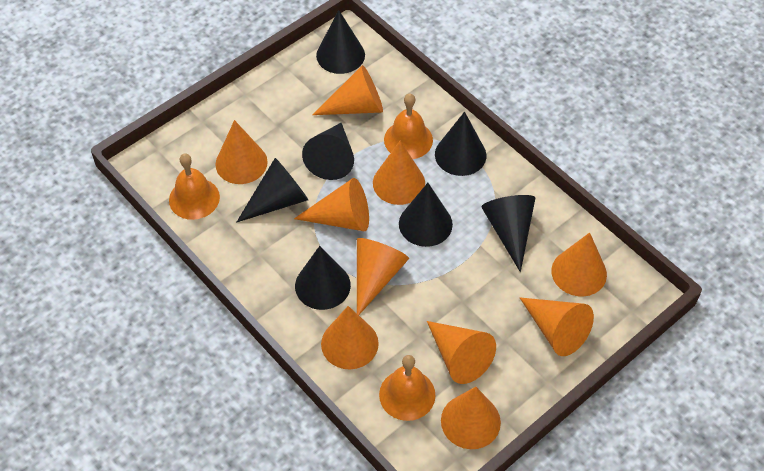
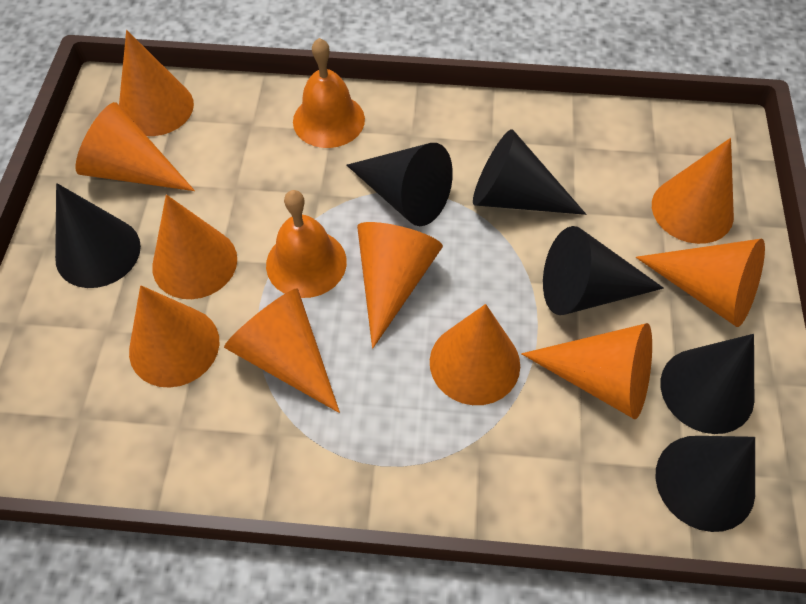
black cone: 7 -> 6
orange bell: 3 -> 2

